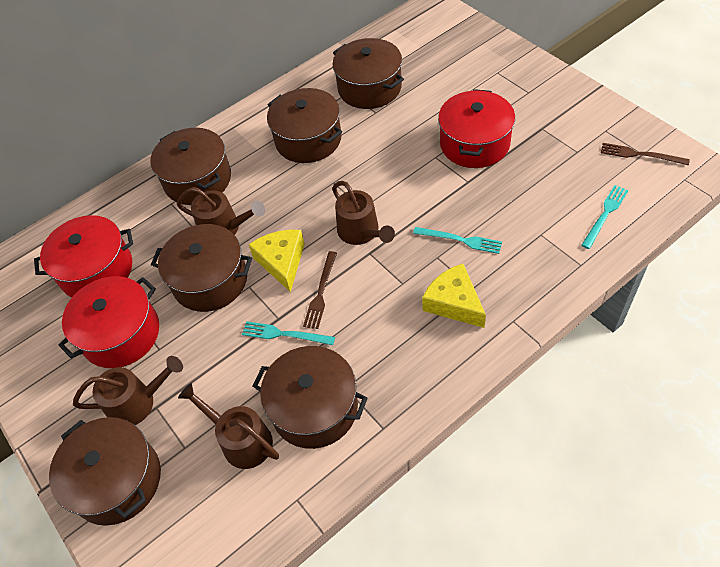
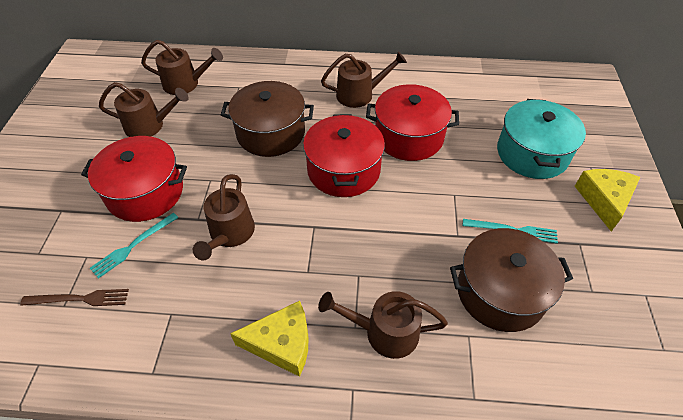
brown fork: 2 -> 1
brown pot: 6 -> 2
brown watering can: 4 -> 5
turquoise fork: 3 -> 2
turquoise pot: 0 -> 1

